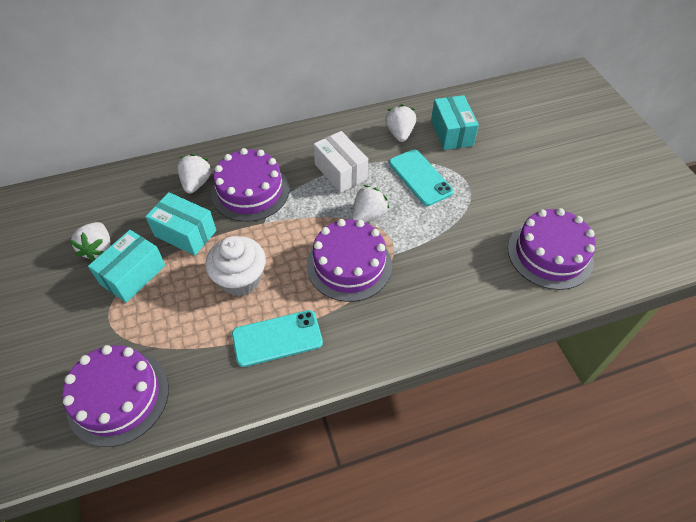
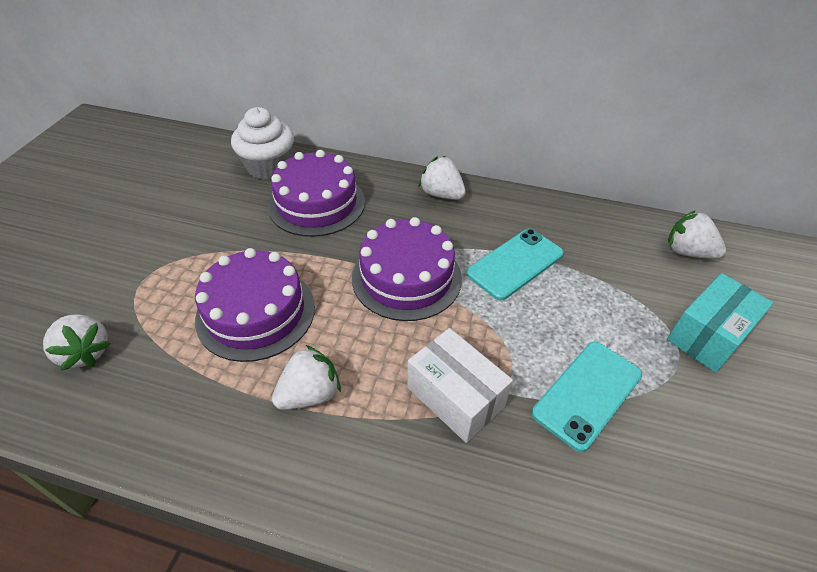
purple cake: 4 -> 3
turquoise box: 3 -> 1

